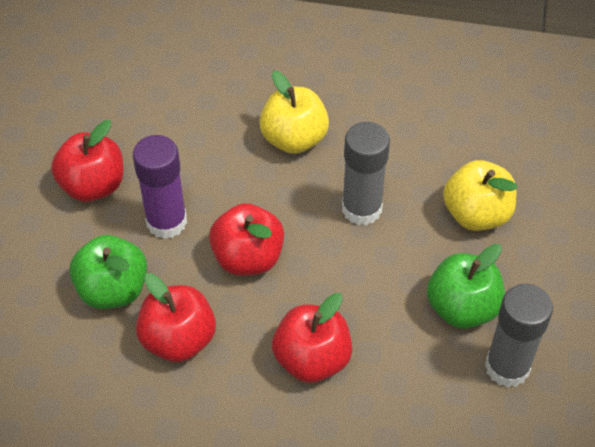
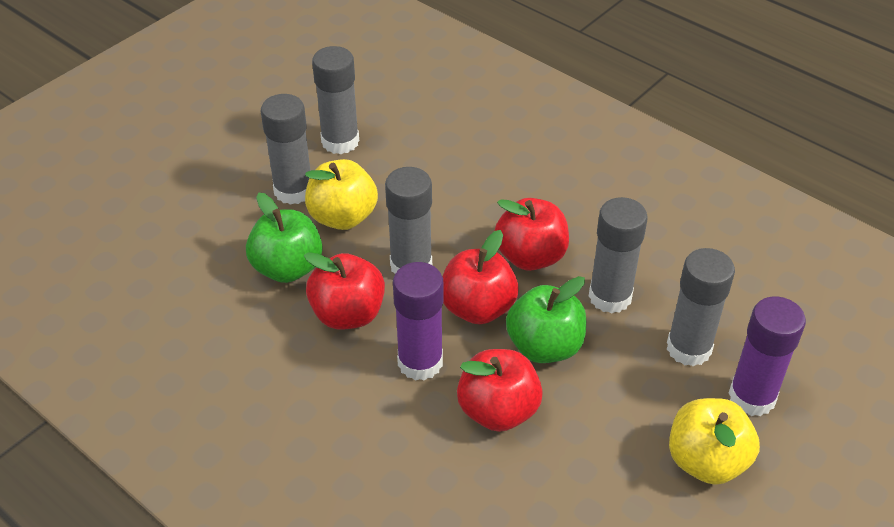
grey glue stick: 2 -> 5
purple glue stick: 1 -> 2

